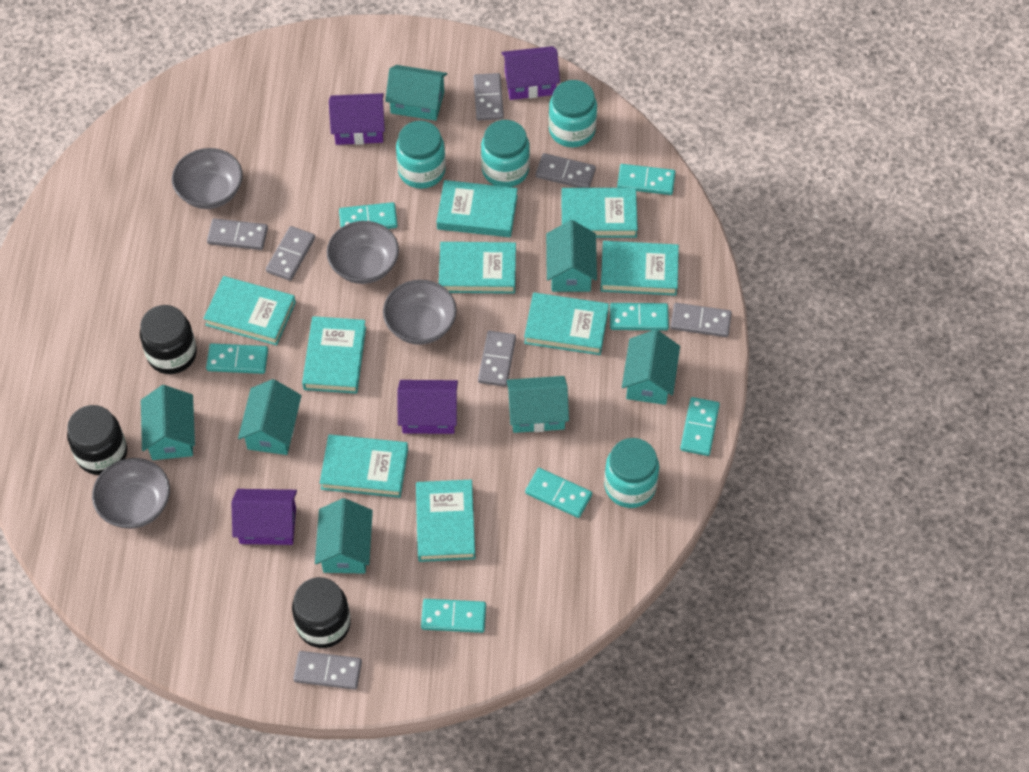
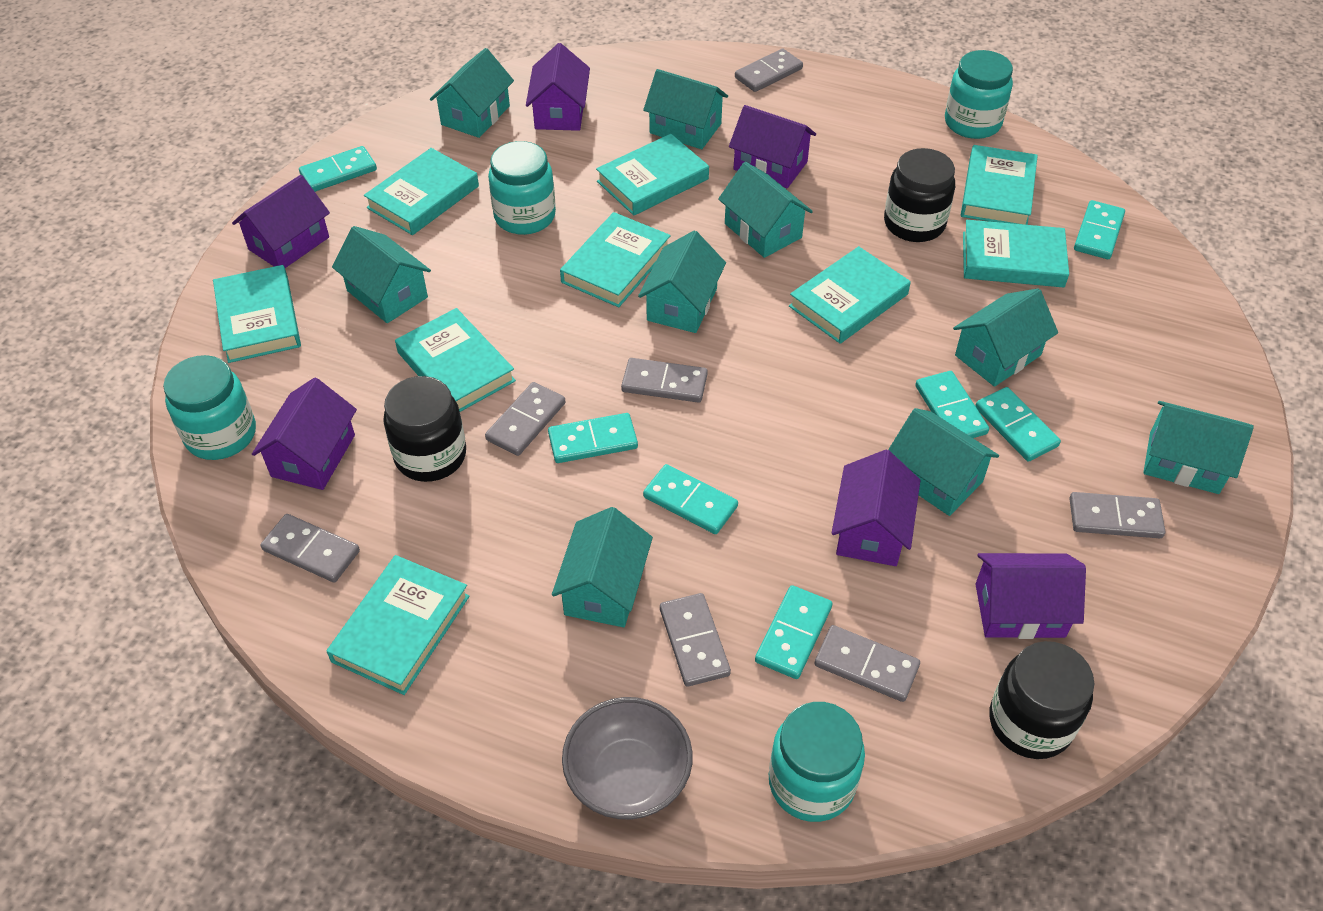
grey bowl: 4 -> 1
purple house: 4 -> 6
turquoise house: 7 -> 9

